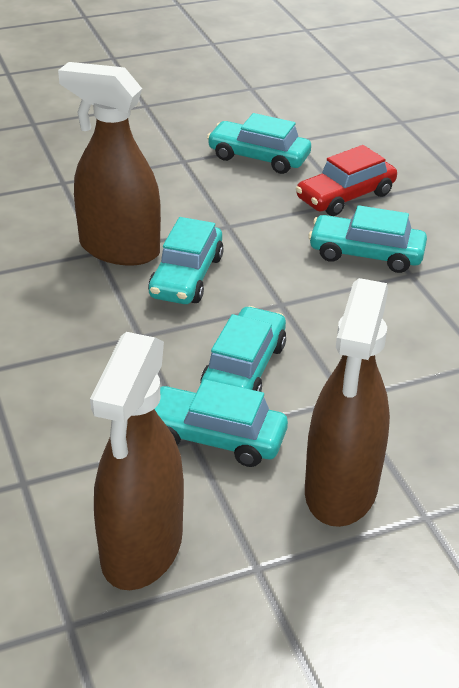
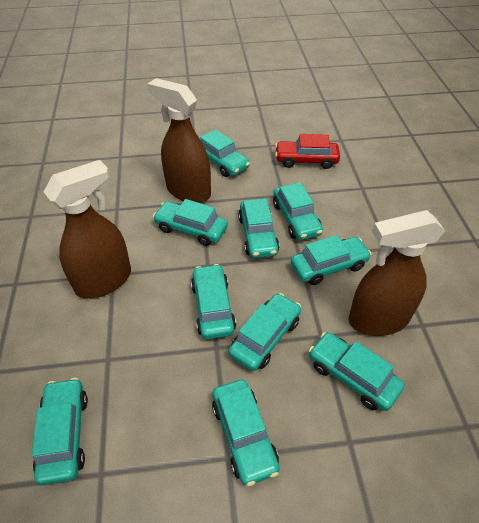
turquoise car: 5 -> 10

